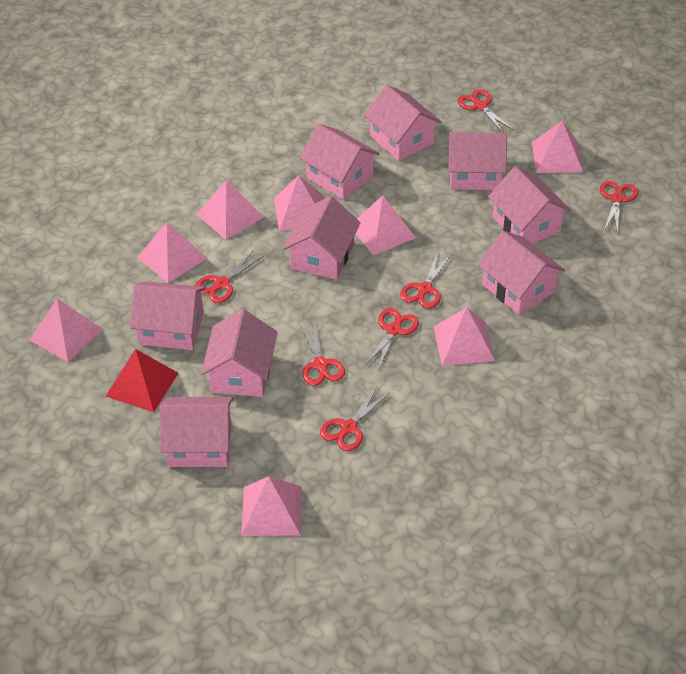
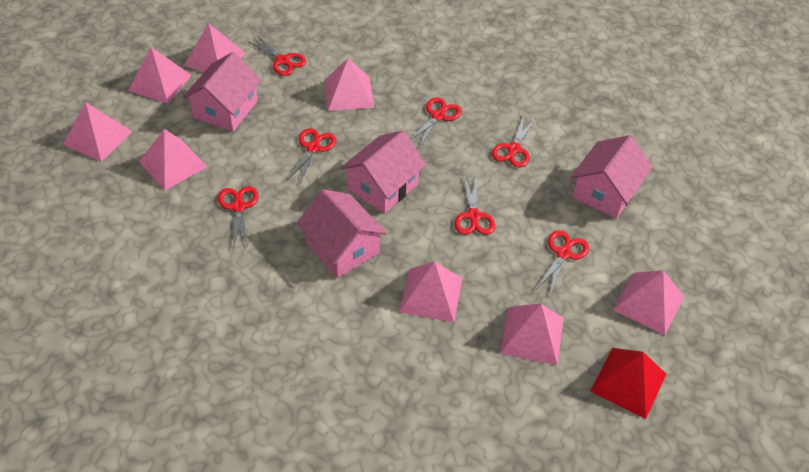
pink house: 9 -> 4

